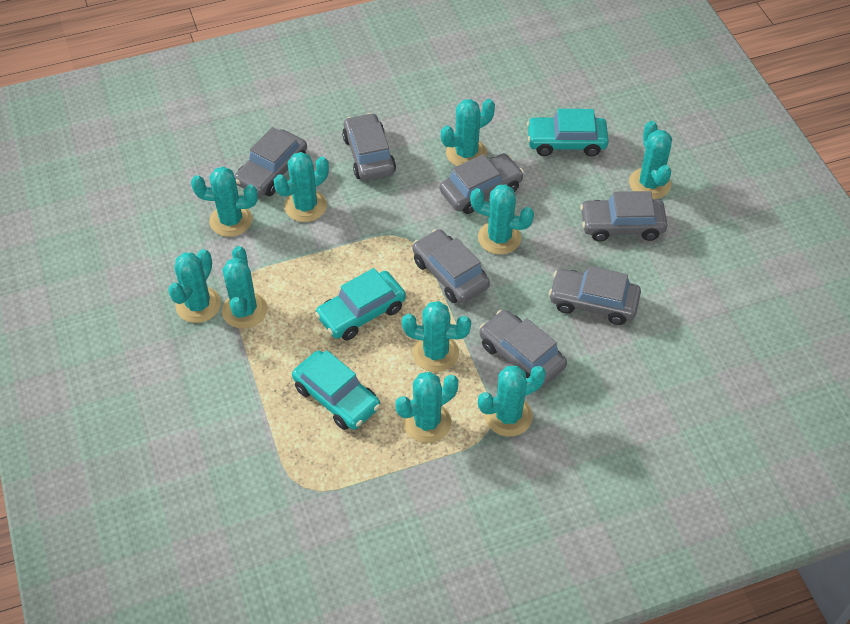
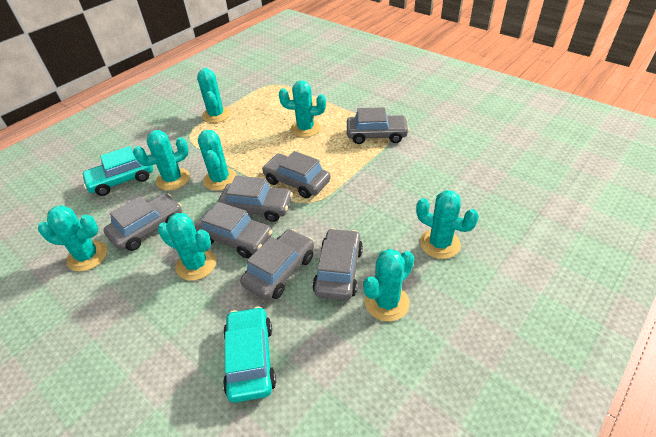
turquoise cactus: 10 -> 8
turquoise car: 3 -> 2

